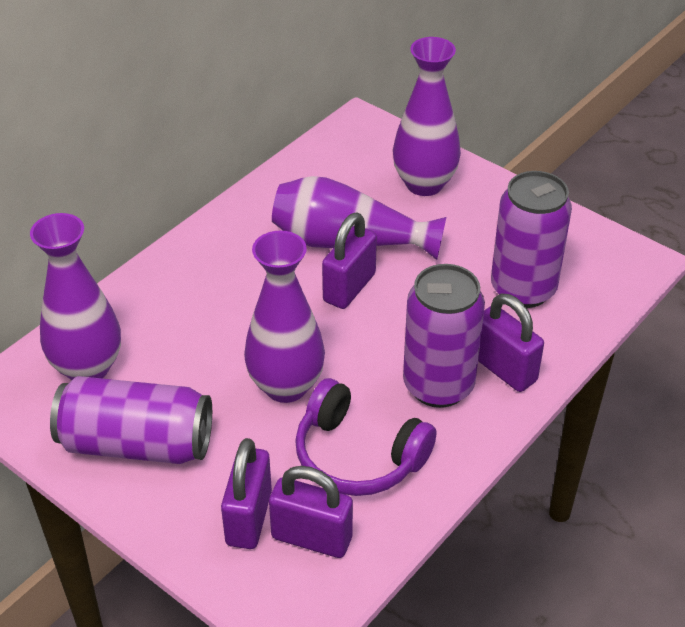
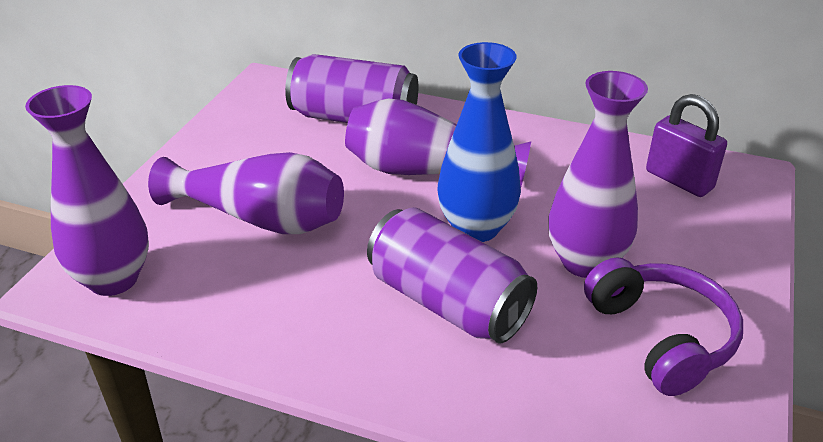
blue vase: 0 -> 1
purple can: 3 -> 2
purple padlock: 4 -> 1

